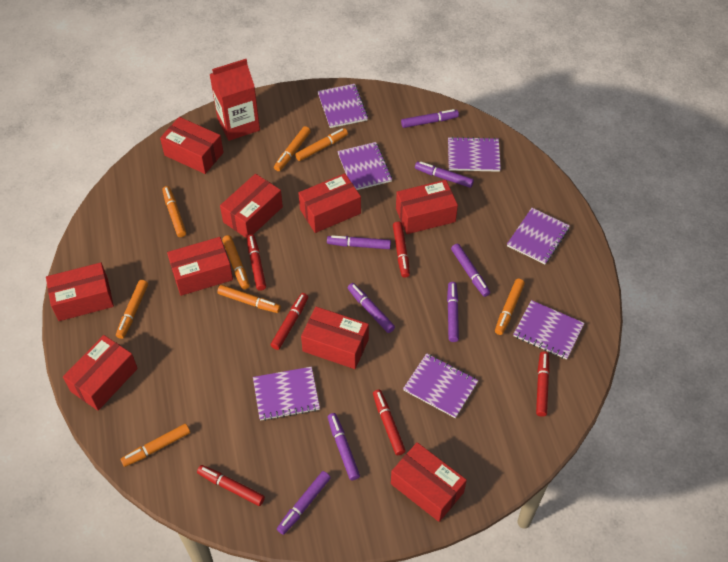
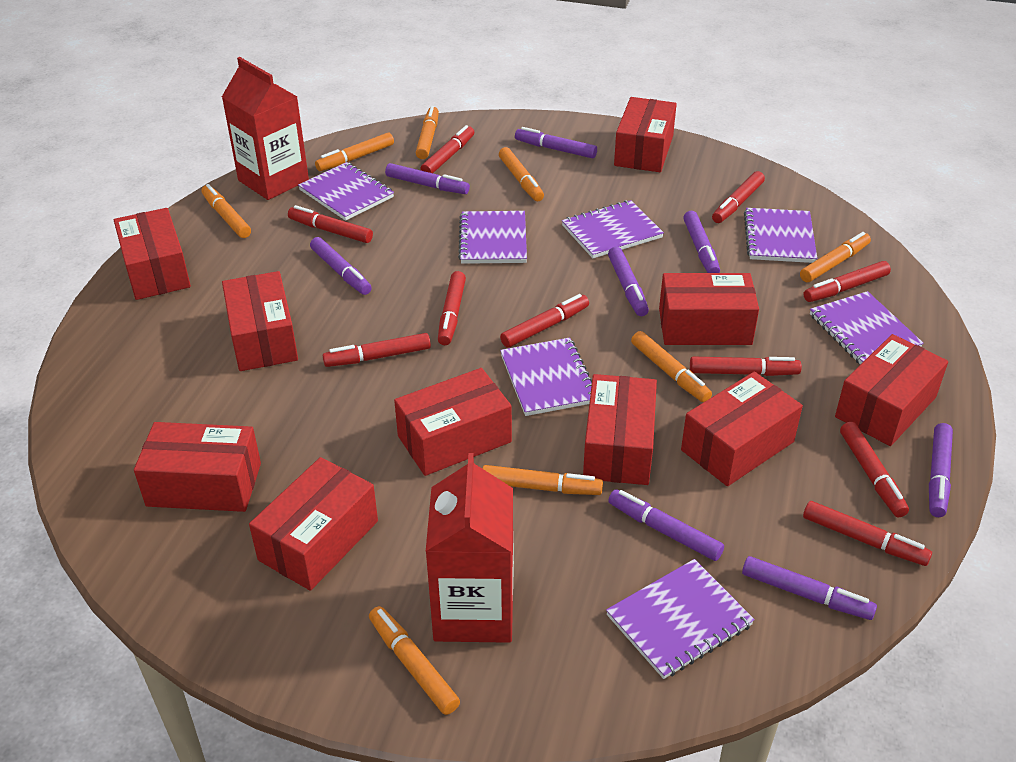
red box: 9 -> 10
red carton: 1 -> 2
red marker: 6 -> 10

